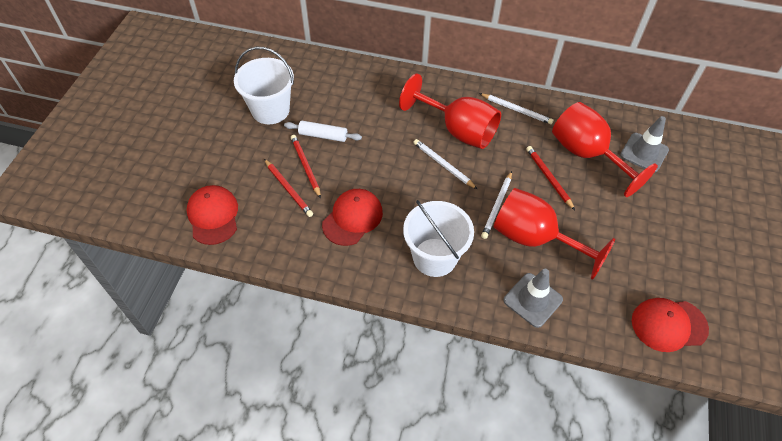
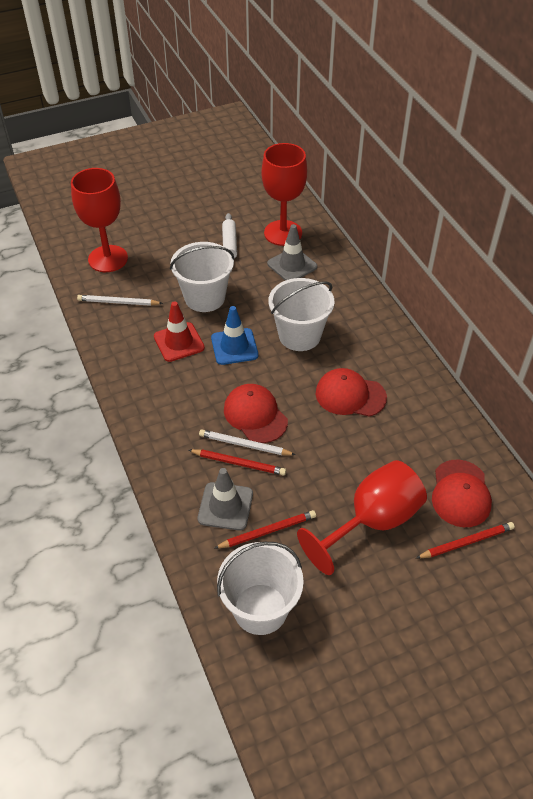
blue traffic cone: 0 -> 1
red traffic cone: 0 -> 1
white bucket: 2 -> 3
white pencil: 3 -> 2

